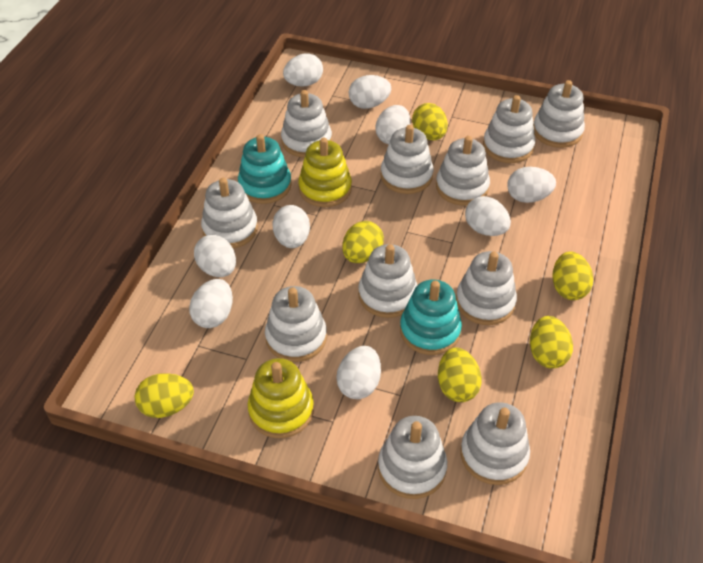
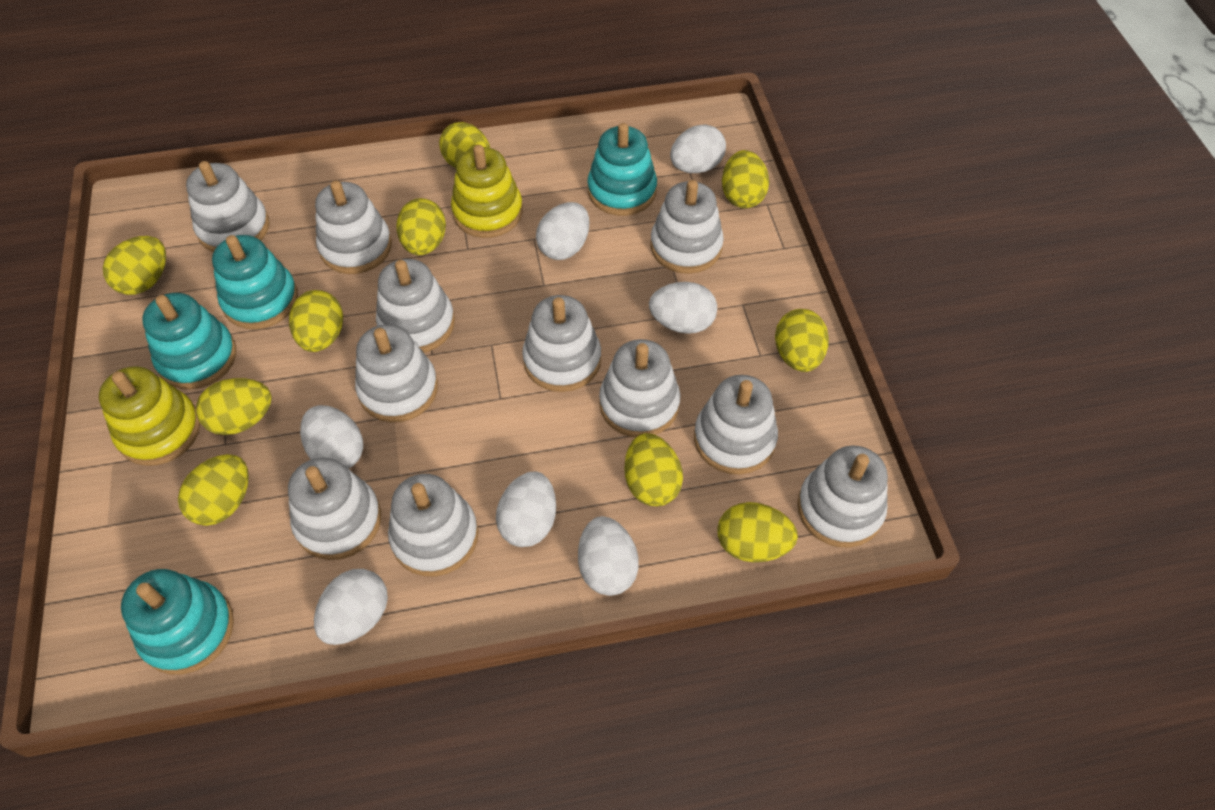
turquoise stacking toy: 2 -> 4
white egg: 9 -> 7
yellow egg: 6 -> 10

